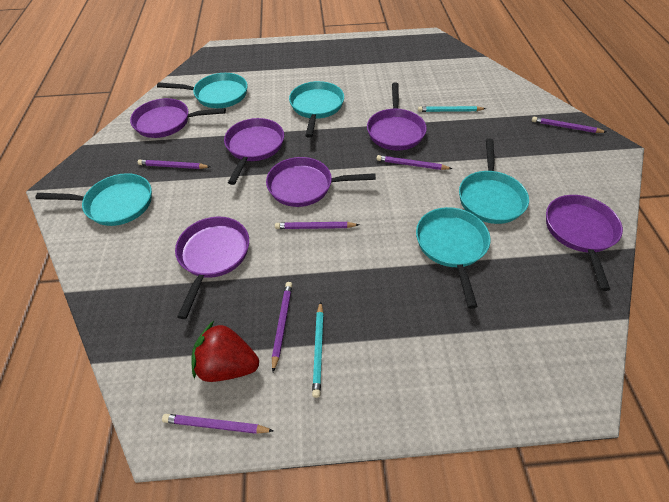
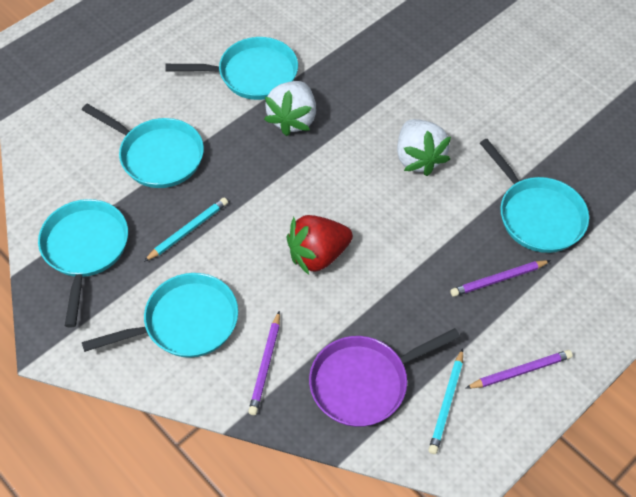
purple pan: 6 -> 1
purple pencil: 6 -> 3
white strawberry: 0 -> 2

